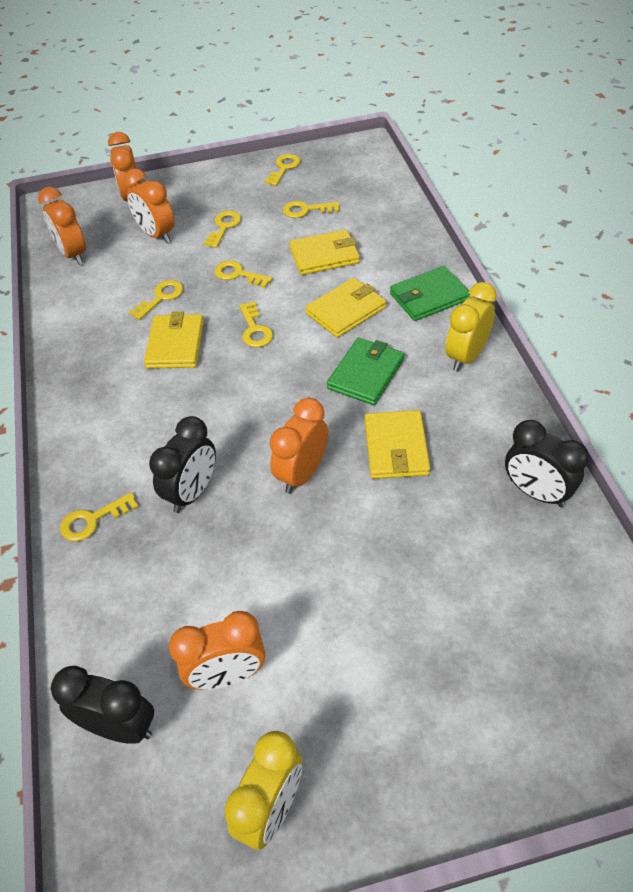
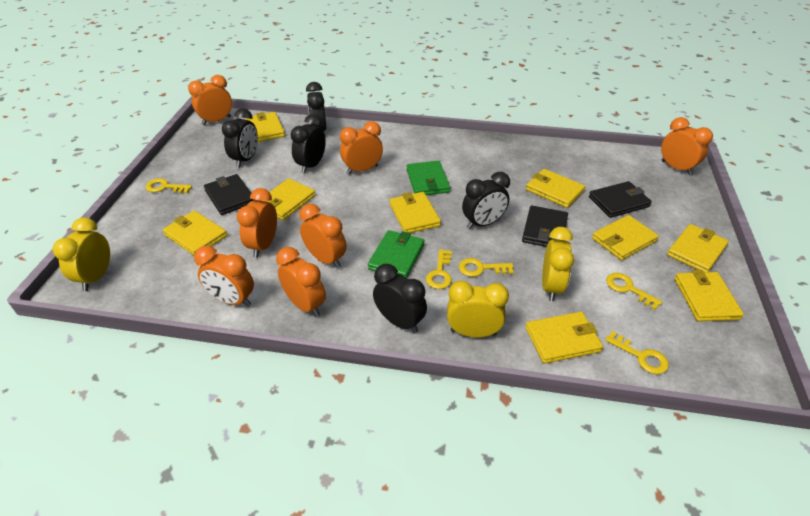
black clock: 3 -> 5
black wallet: 0 -> 3
orange clock: 5 -> 7
yellow clock: 2 -> 3
yellow key: 7 -> 5
yellow wallet: 4 -> 9

